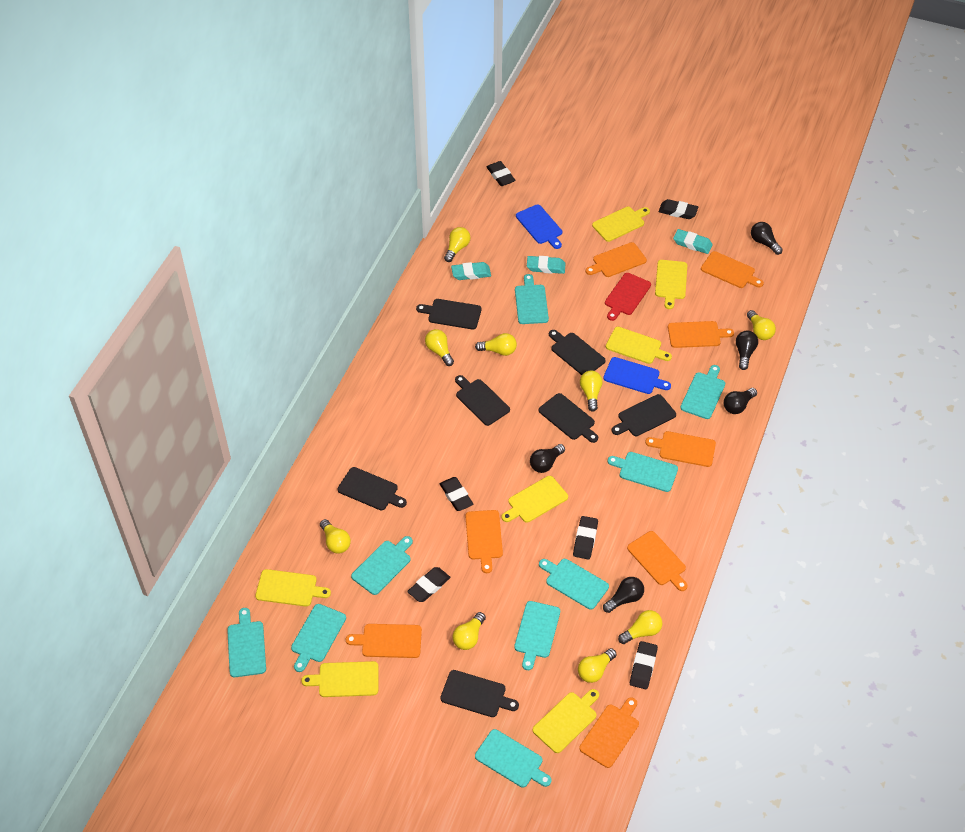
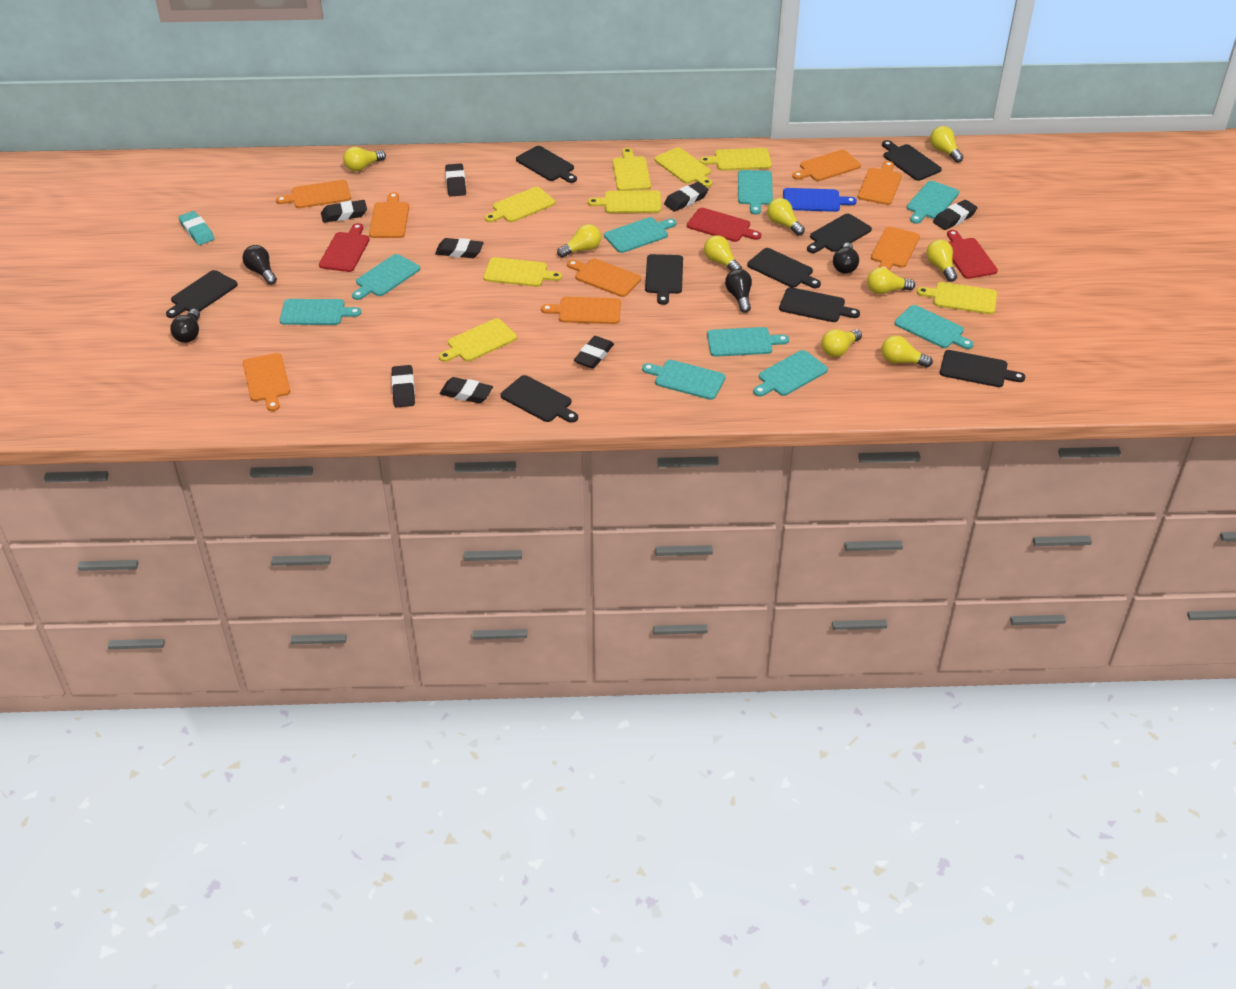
black cutting board: 7 -> 9
black eraser: 6 -> 8
black light bulb: 5 -> 4
blue cutting board: 2 -> 1
red cutting board: 1 -> 3
turquoise eraser: 3 -> 1
yellow cutting board: 7 -> 8

